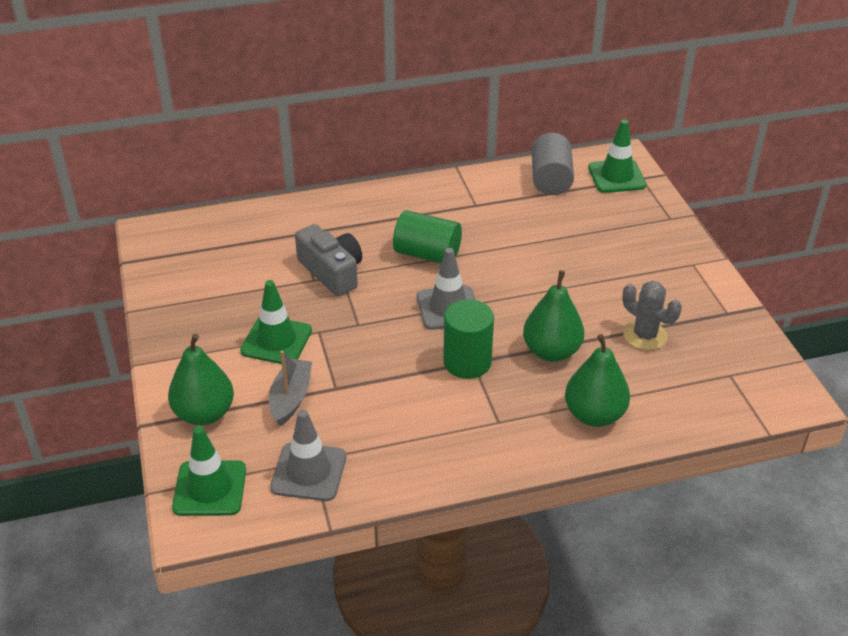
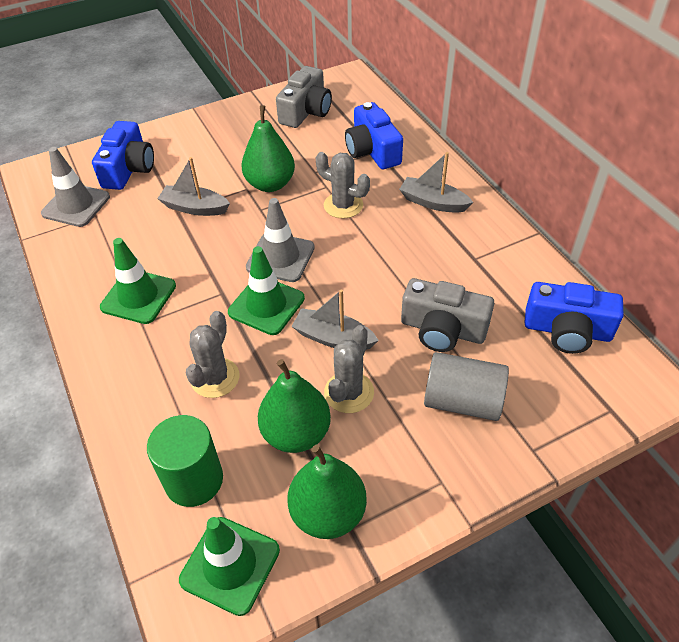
blue camera: 0 -> 3
green cylinder: 2 -> 1
grey boat: 1 -> 3
grey cactus: 1 -> 3
grey camera: 1 -> 2

